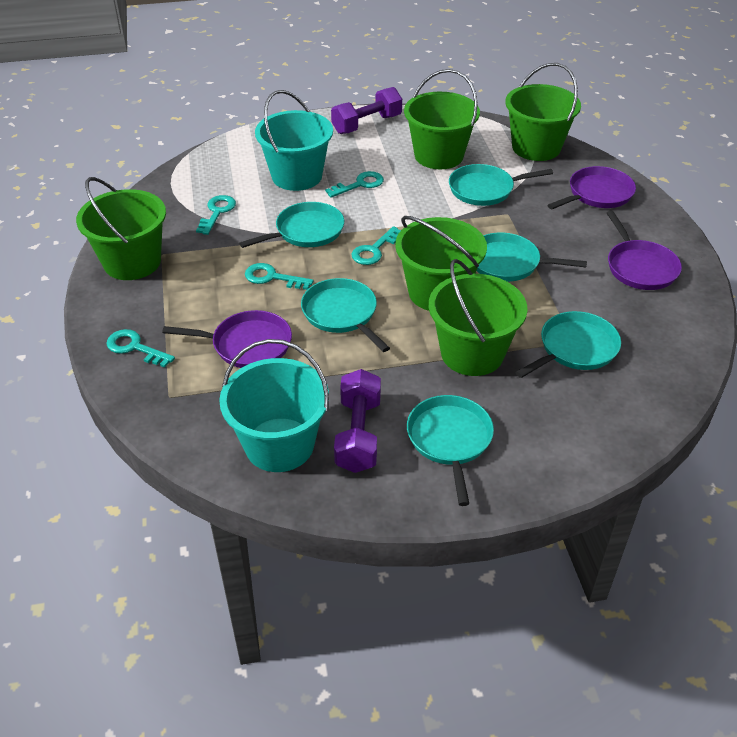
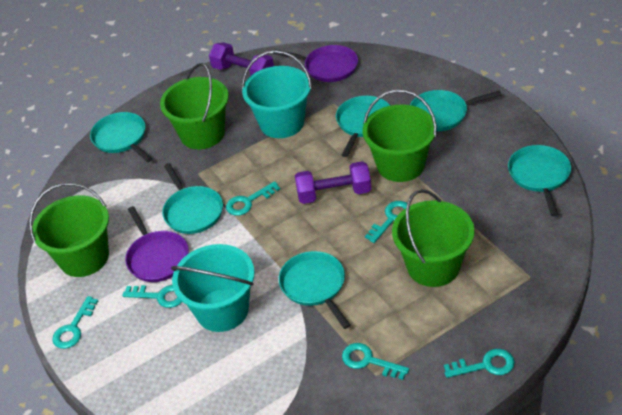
green bucket: 5 -> 4
purple pan: 3 -> 2
turquoise key: 5 -> 6

